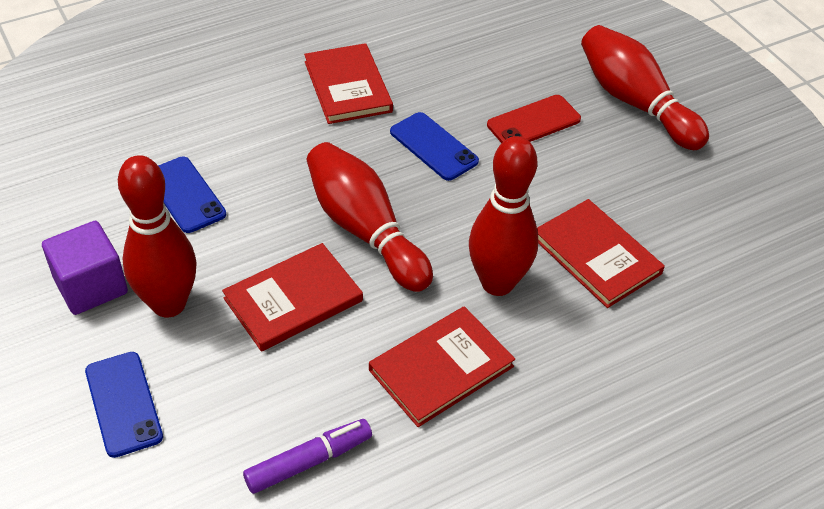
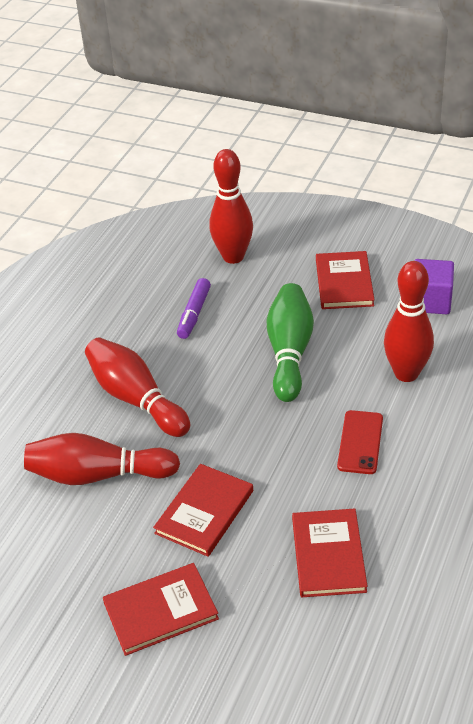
blue phone: 3 -> 0
green bowling pin: 0 -> 1

